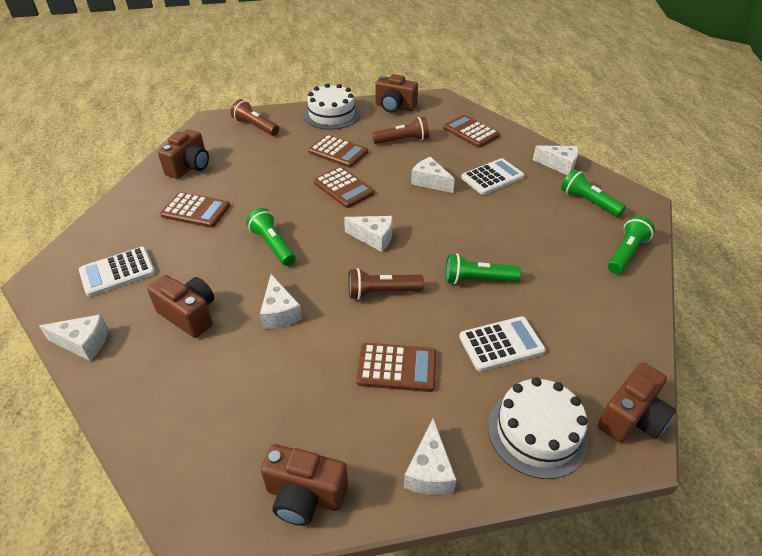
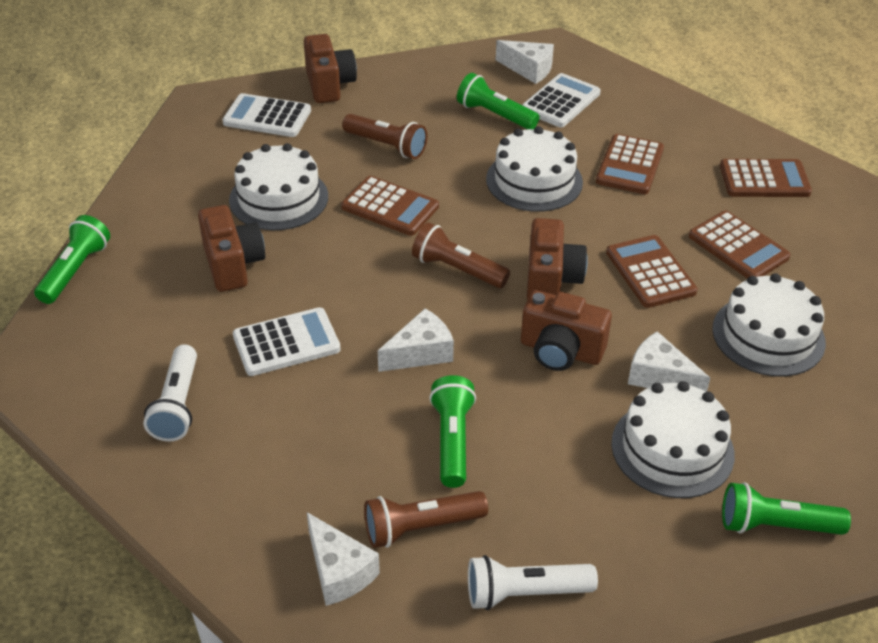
brown camera: 5 -> 4
white cake: 2 -> 4
white cheese: 6 -> 4
white flashlight: 0 -> 2

